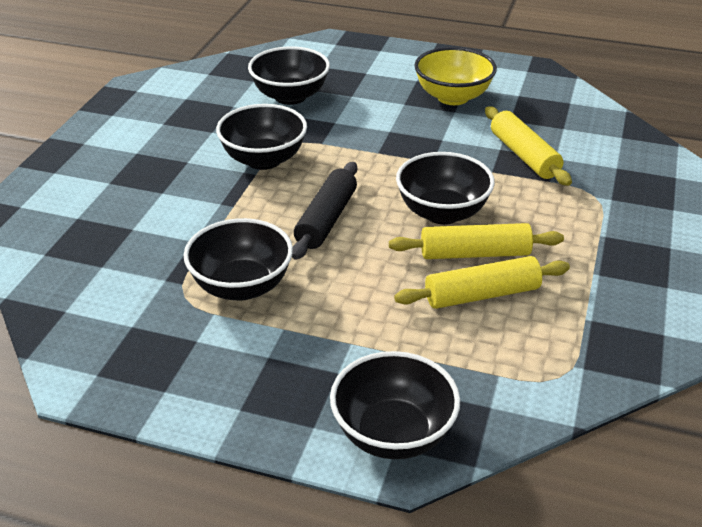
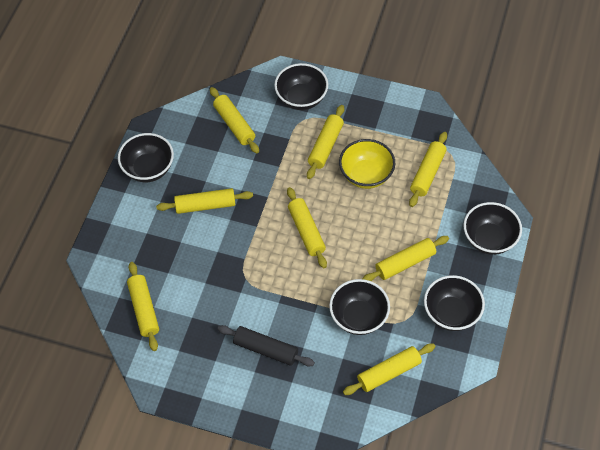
yellow rolling pin: 3 -> 8

